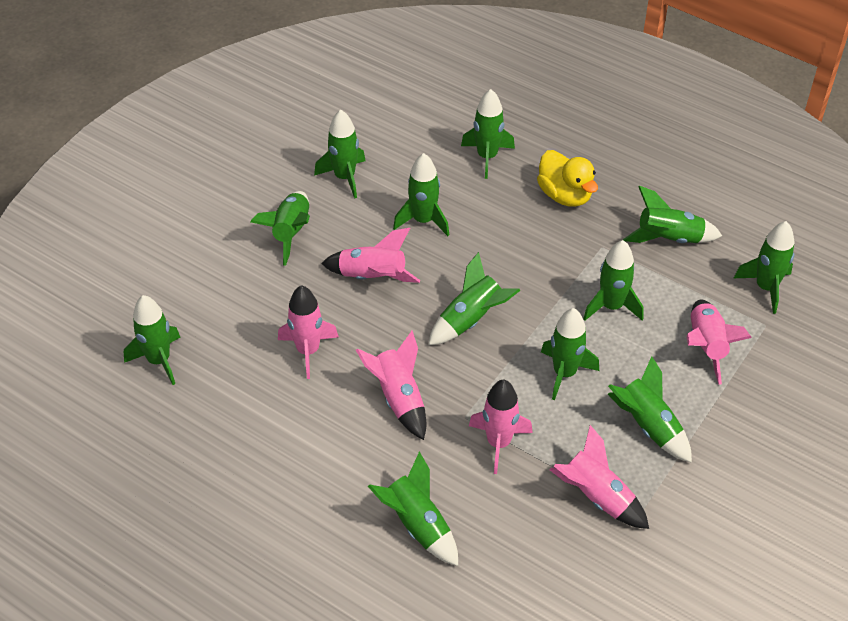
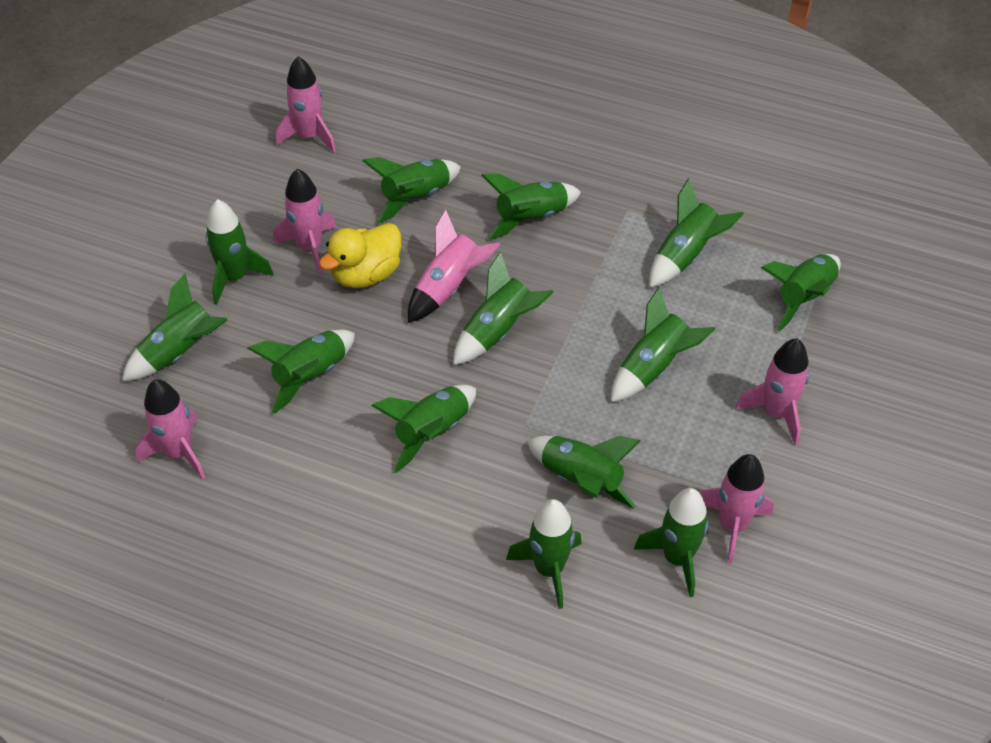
green rocket: 12 -> 13

